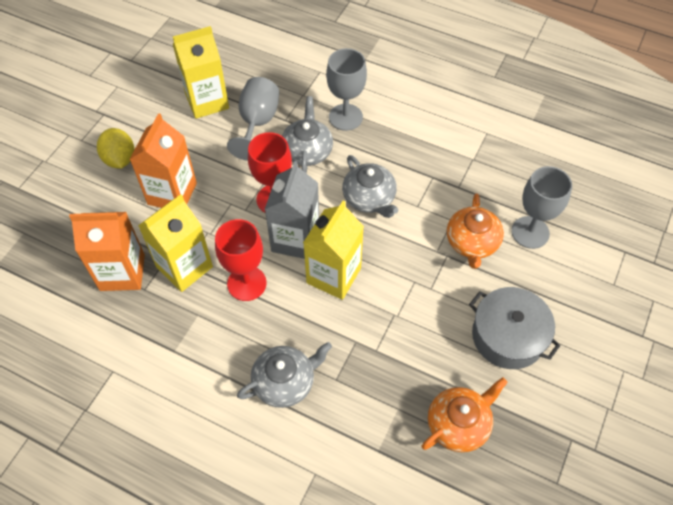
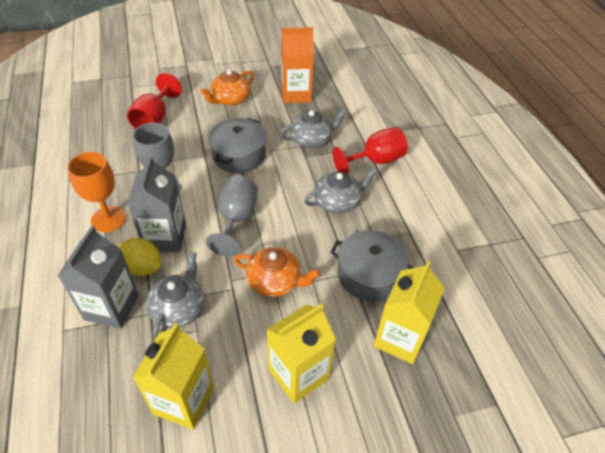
grey carton: 1 -> 2
grey goblet: 3 -> 2
grey pot: 1 -> 2
orange carton: 2 -> 1
orange goblet: 0 -> 1

